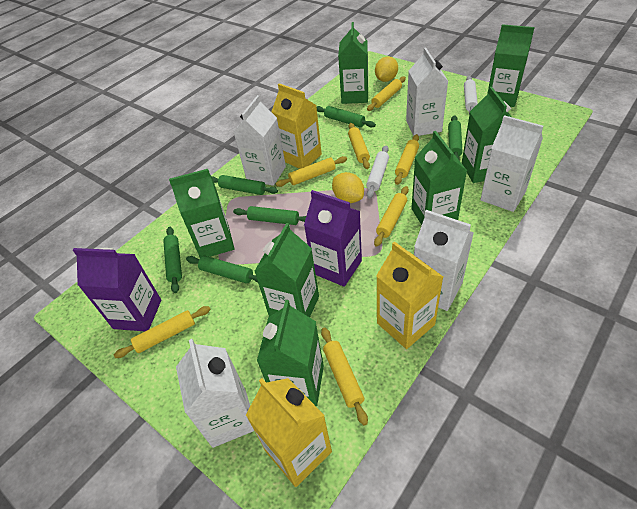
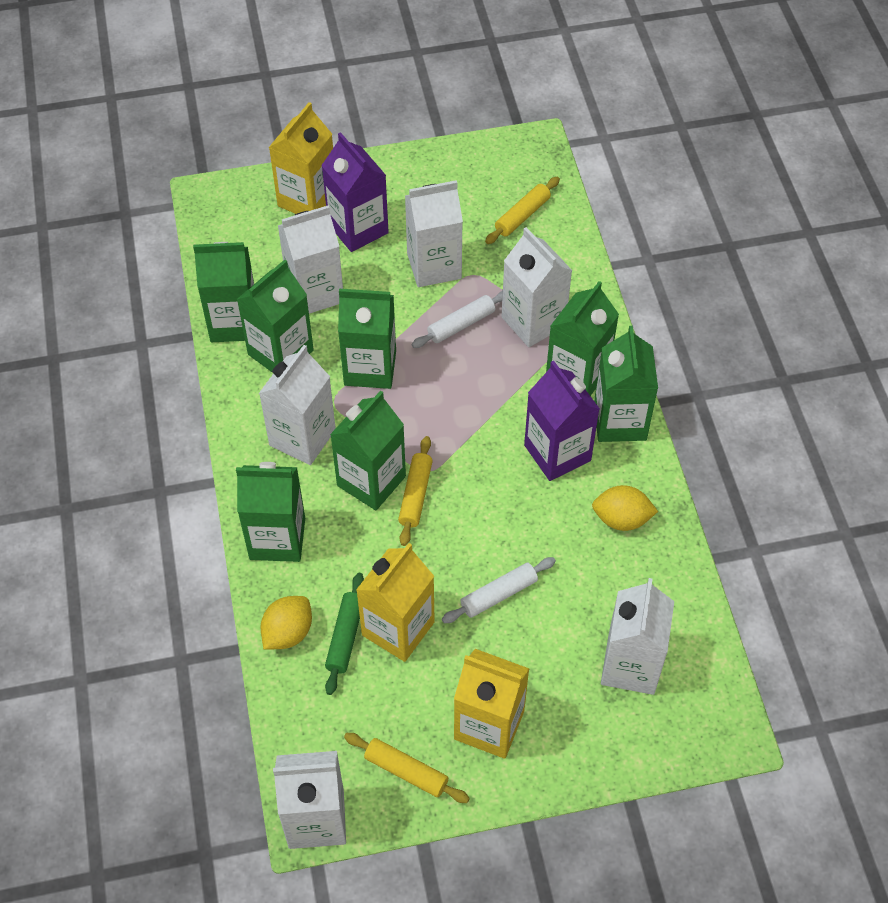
green rolling pin: 6 -> 1
white carton: 5 -> 6
yellow rolling pin: 7 -> 3

